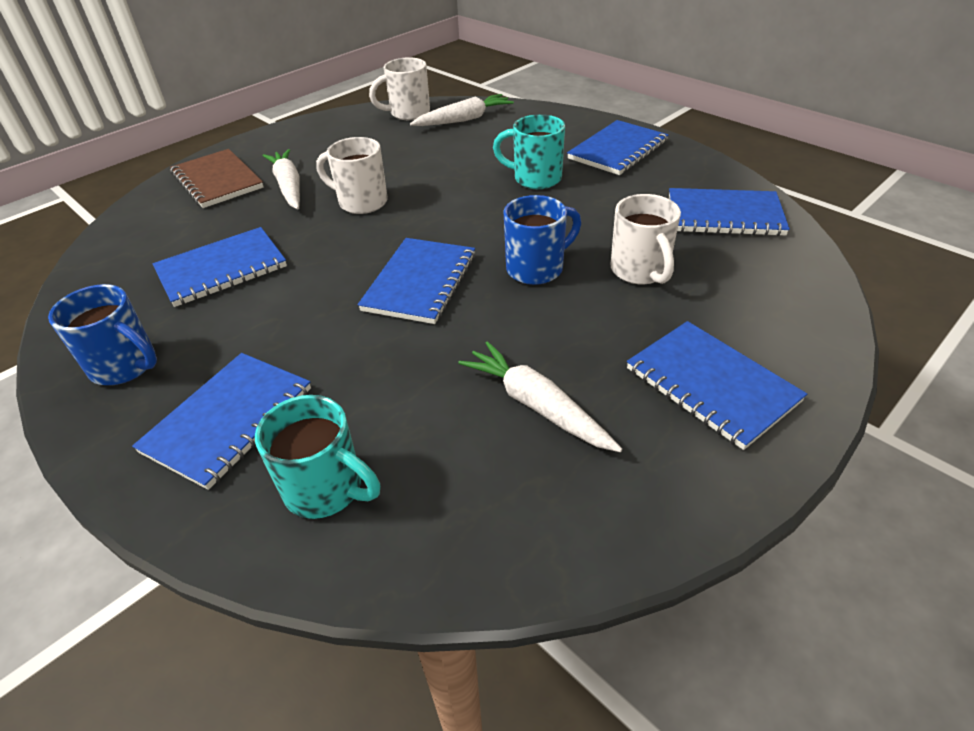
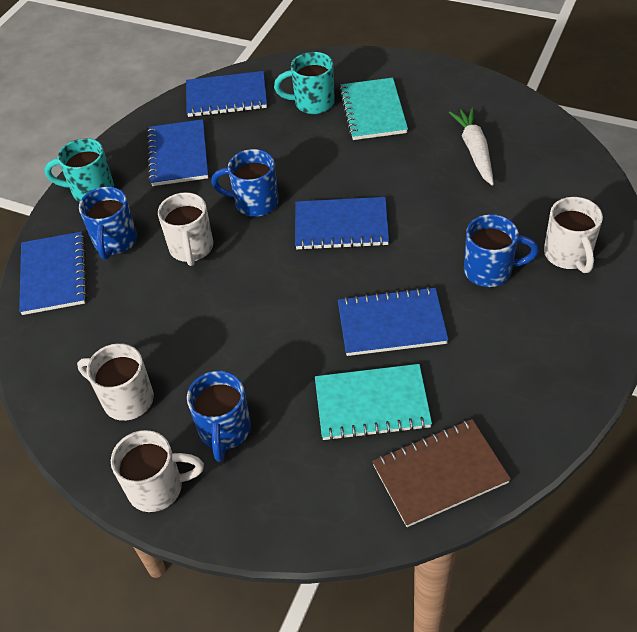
blue mug: 2 -> 4
blue notebook: 6 -> 5
turquoise notebook: 0 -> 2
white carrot: 3 -> 1
white mug: 3 -> 4

